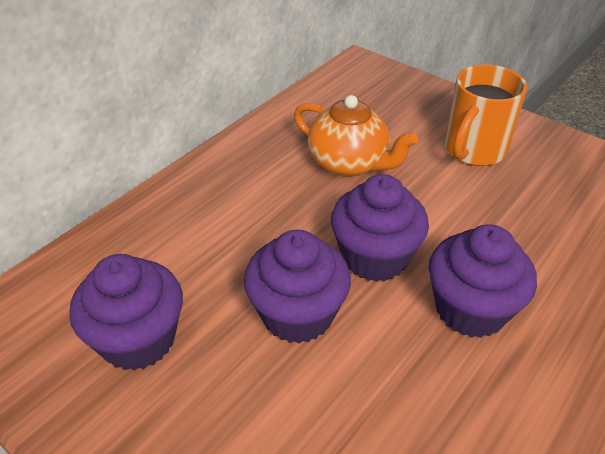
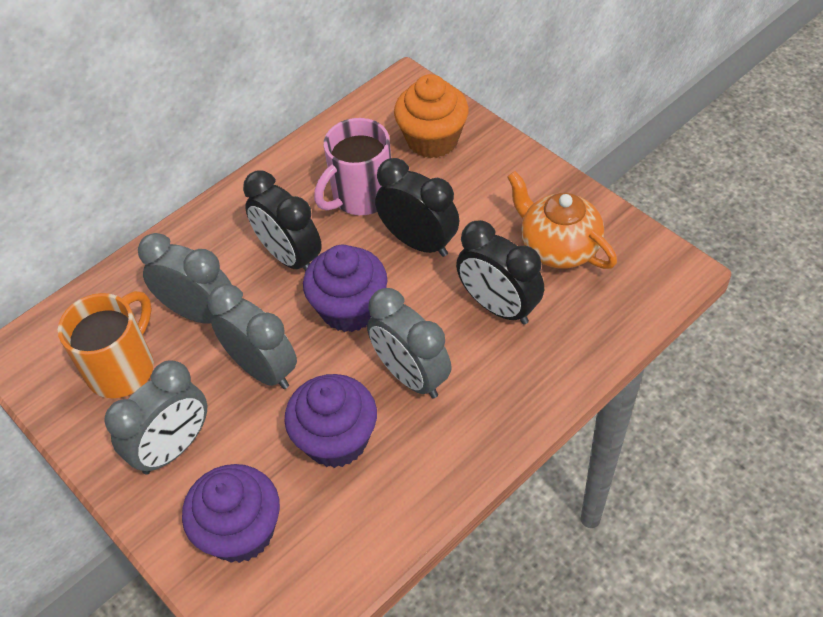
black clock: 0 -> 3
grey clock: 0 -> 4
orange cupcake: 0 -> 1
pink mug: 0 -> 1
purple cupcake: 4 -> 3

